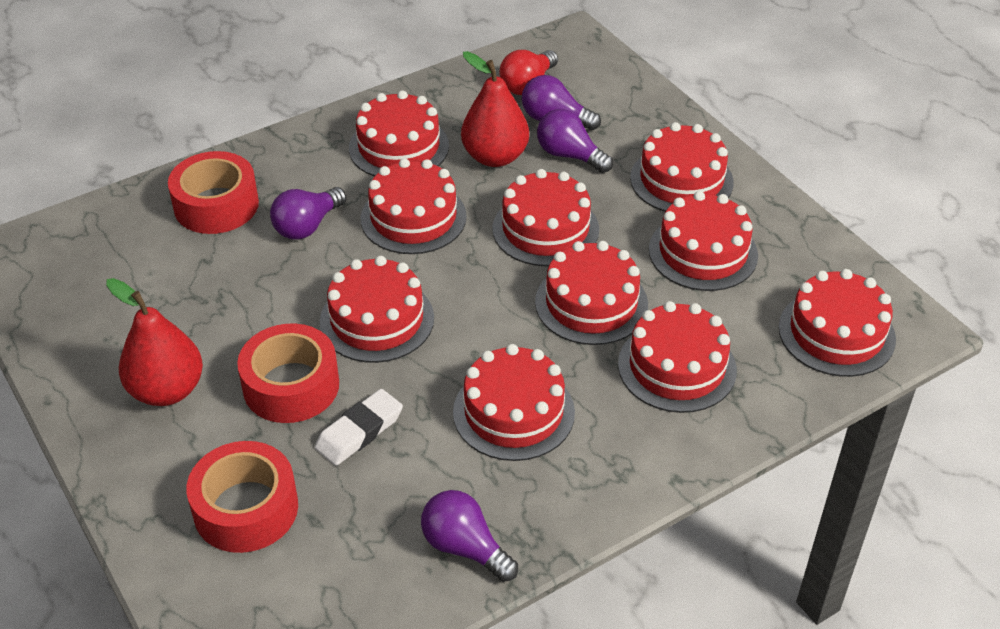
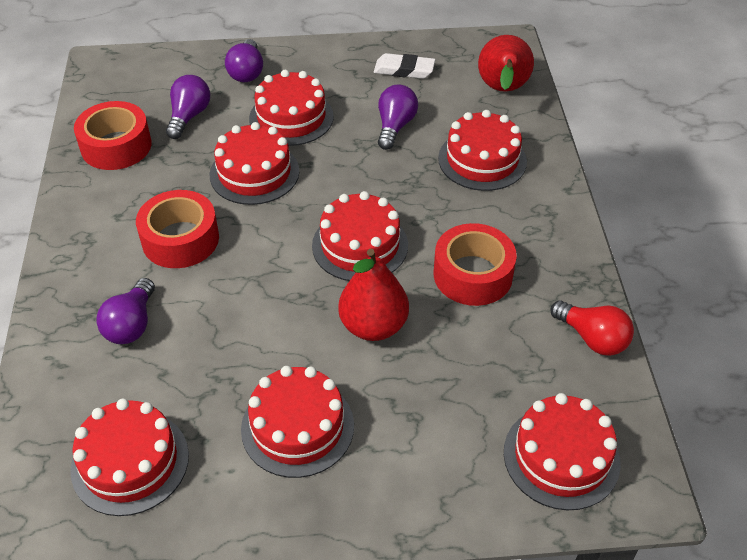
red cake: 10 -> 7

